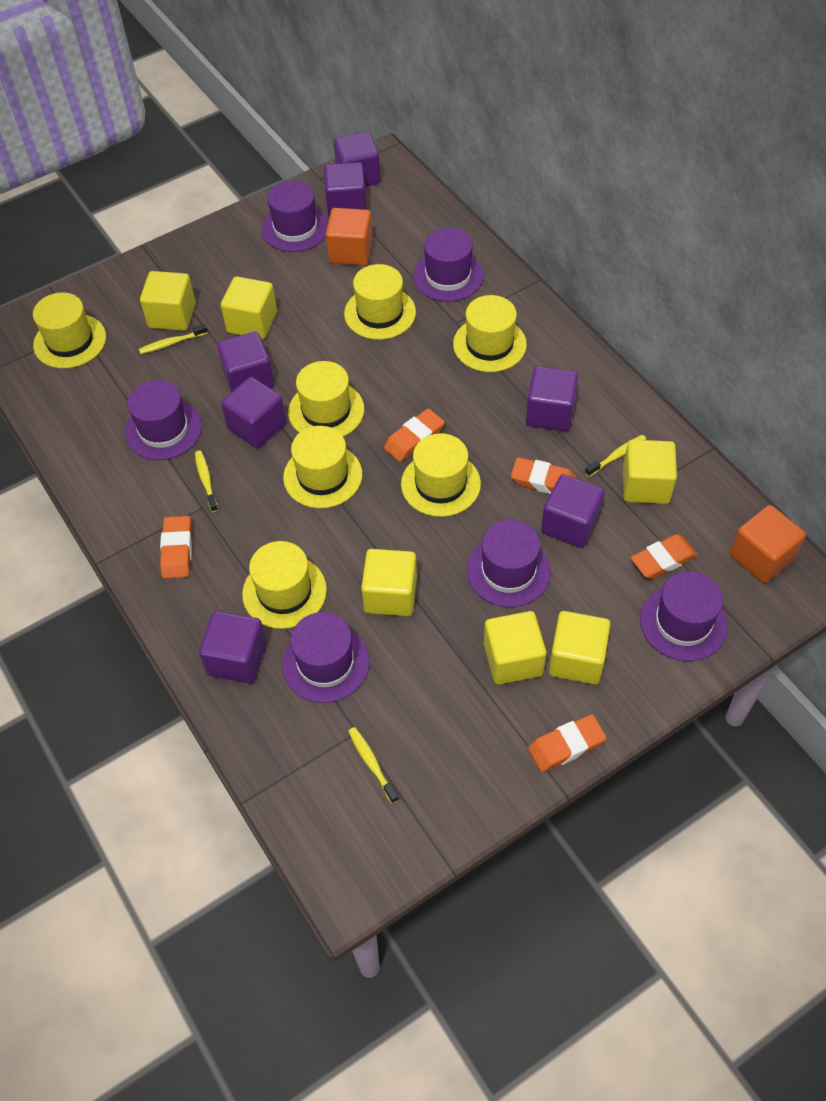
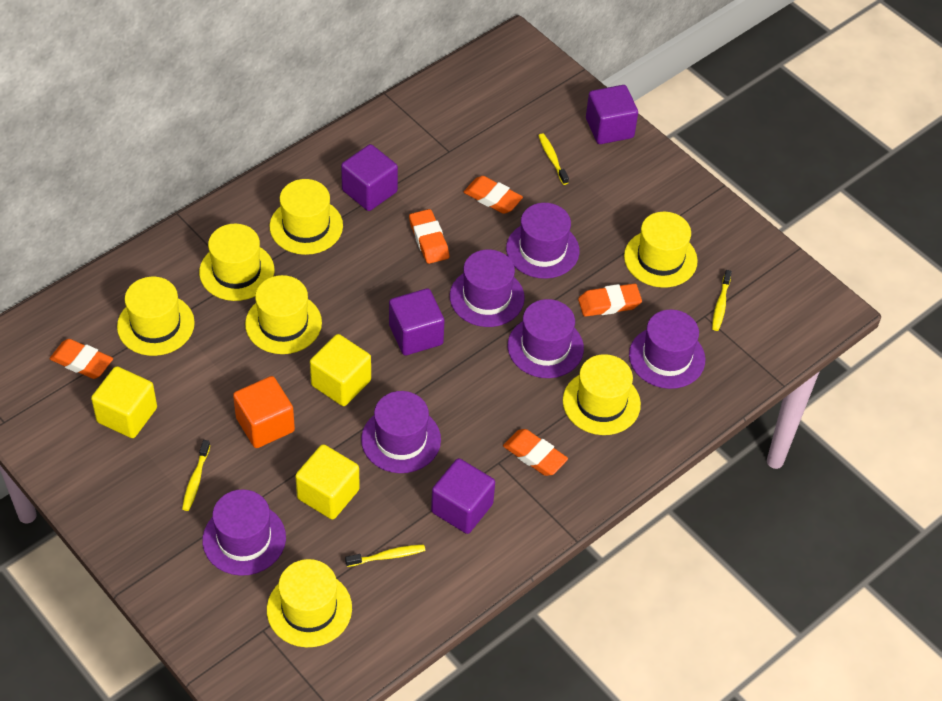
orange cube: 2 -> 1
purple cube: 7 -> 4
yellow cube: 6 -> 3

